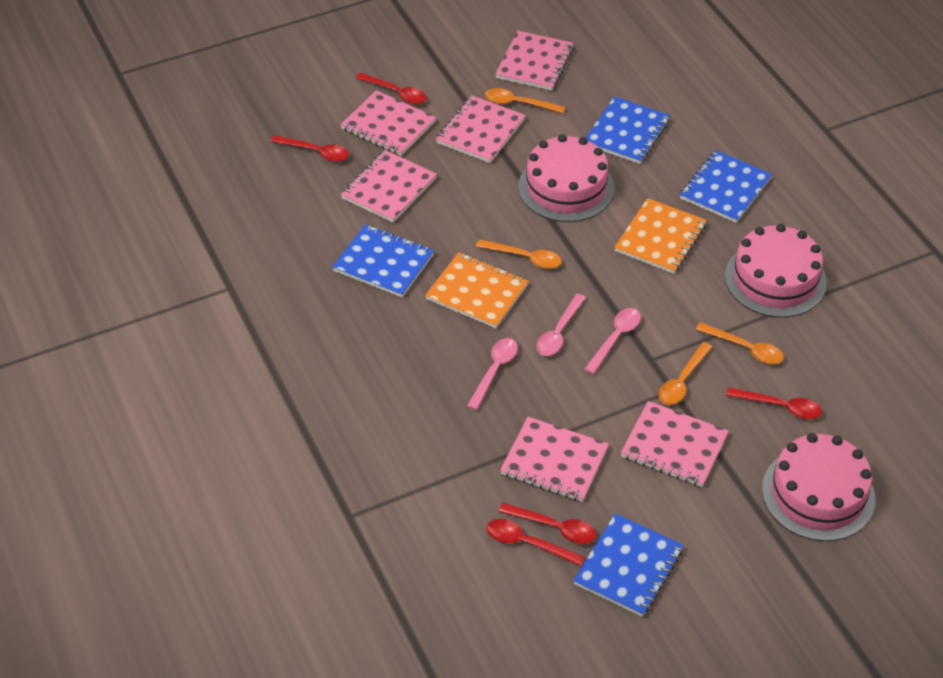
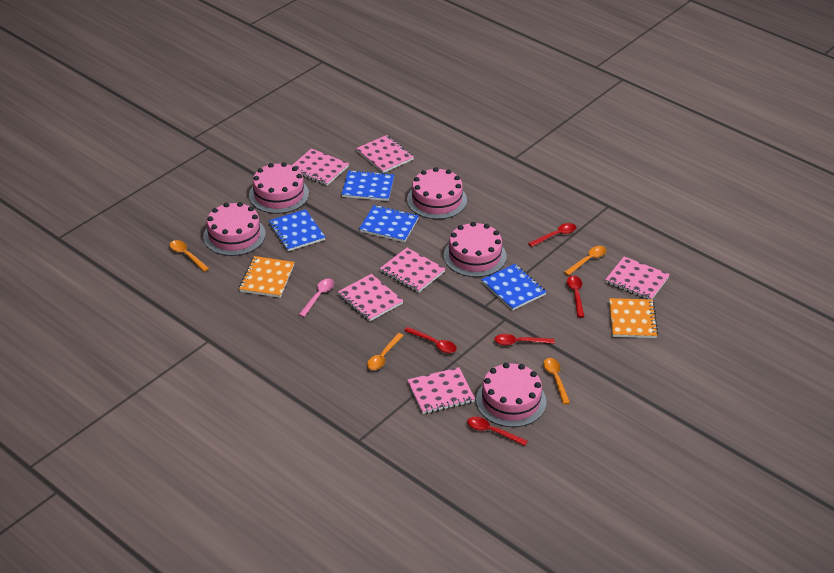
pink cake: 3 -> 5
pink spoon: 3 -> 1

